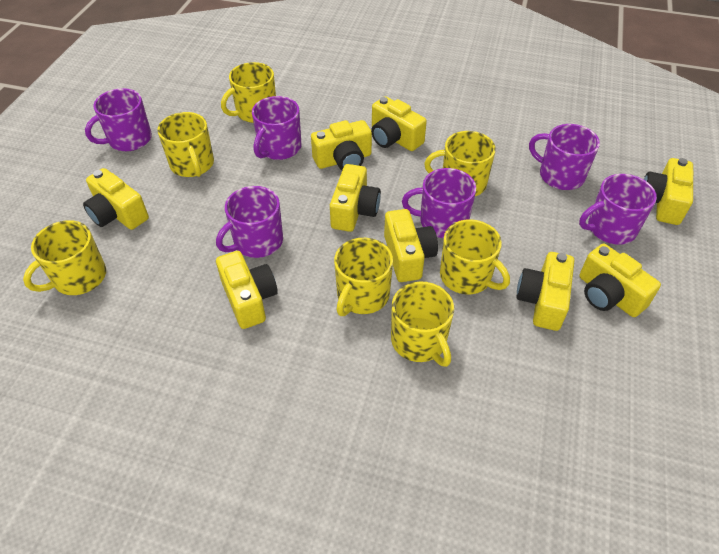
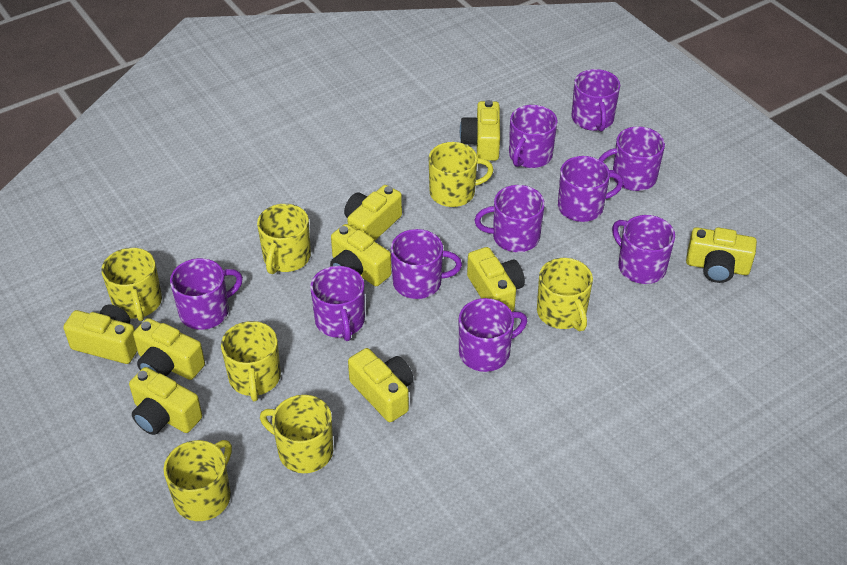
purple mug: 6 -> 10

